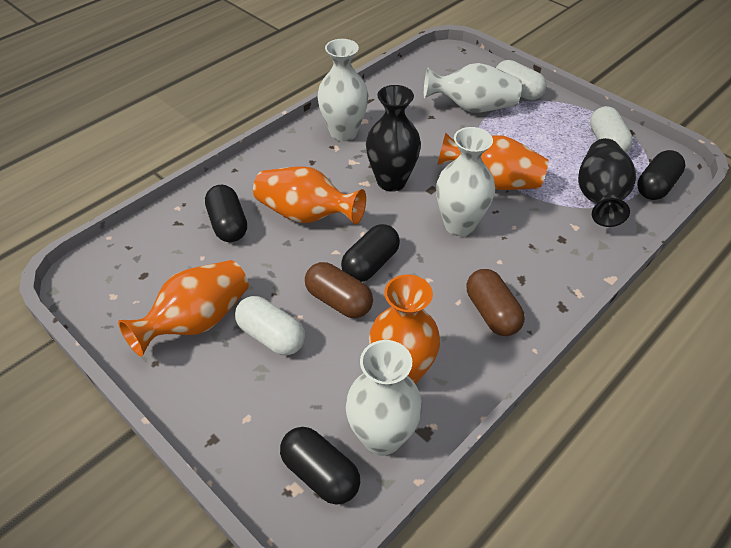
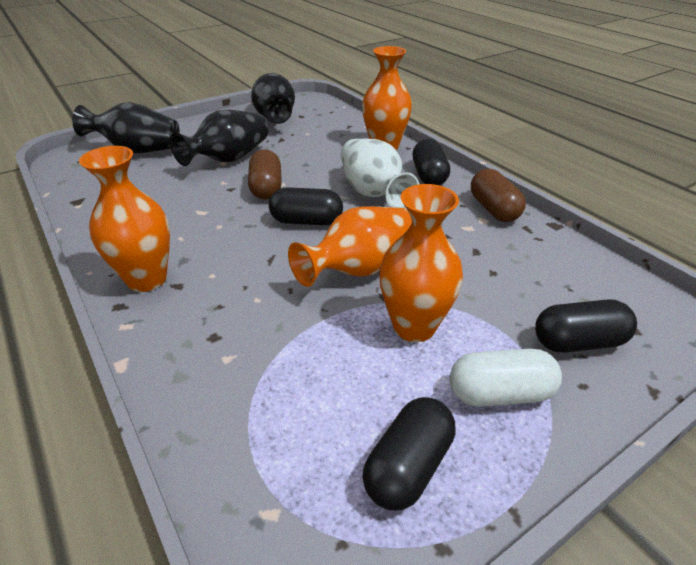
black vase: 2 -> 3
white capsule: 3 -> 1
white vase: 4 -> 1

